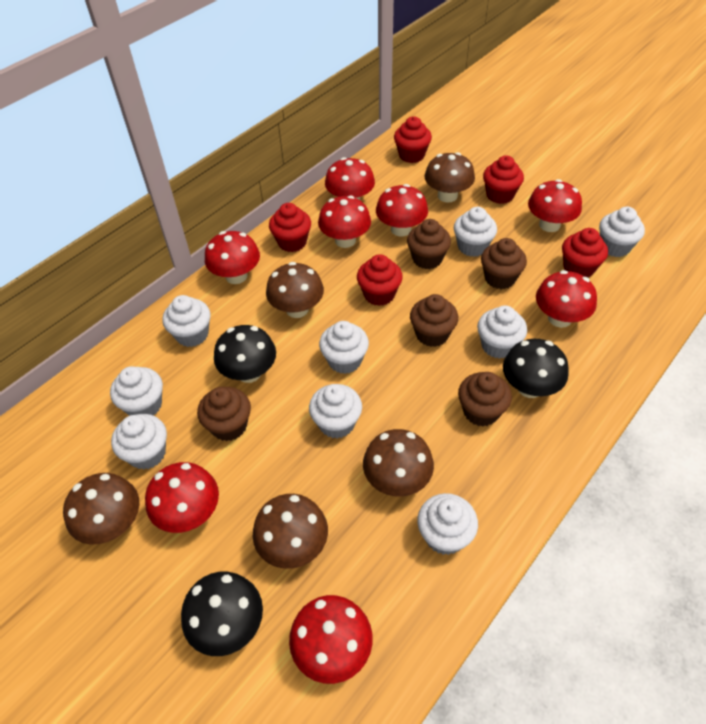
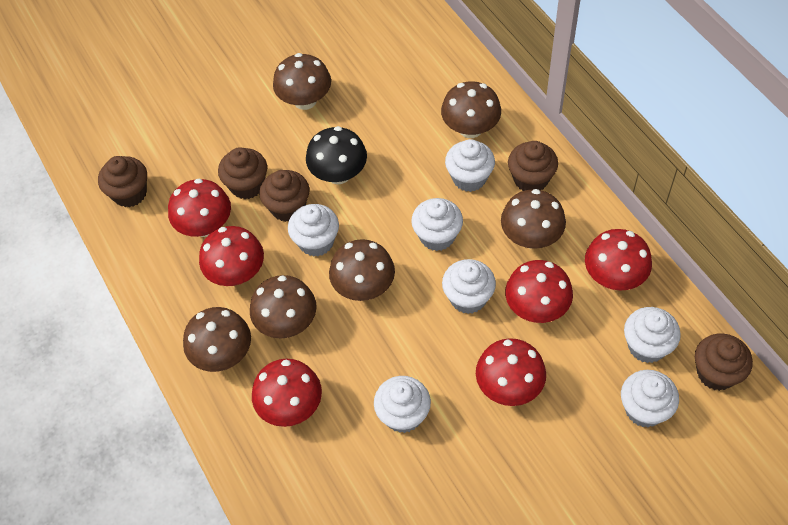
black mushroom: 3 -> 1
brown mushroom: 5 -> 6
red cupcake: 5 -> 0
red mushroom: 8 -> 6
white cupcake: 9 -> 7

